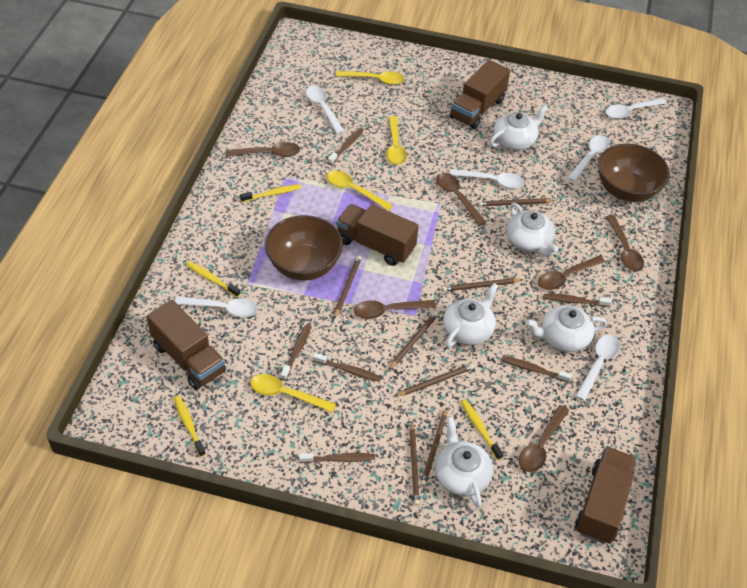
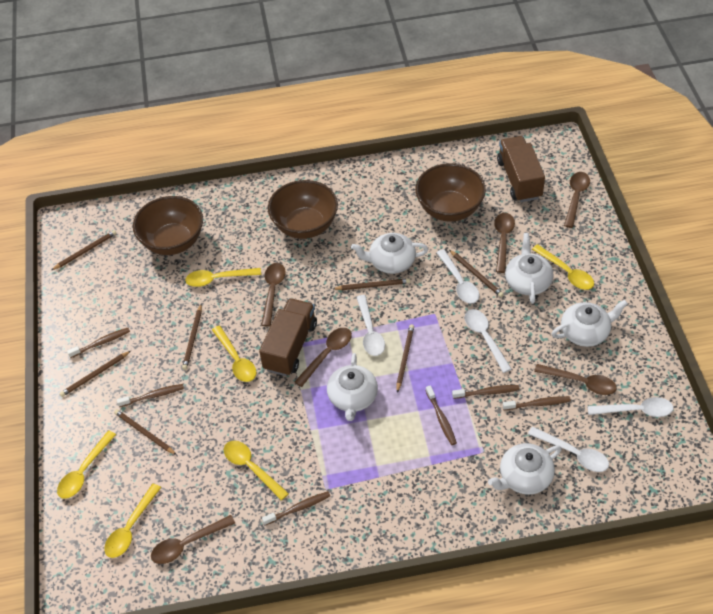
brown bowl: 2 -> 3
brown truck: 4 -> 2
white spoon: 6 -> 5
yellow spoon: 4 -> 6
yellow toothbrush: 4 -> 0

